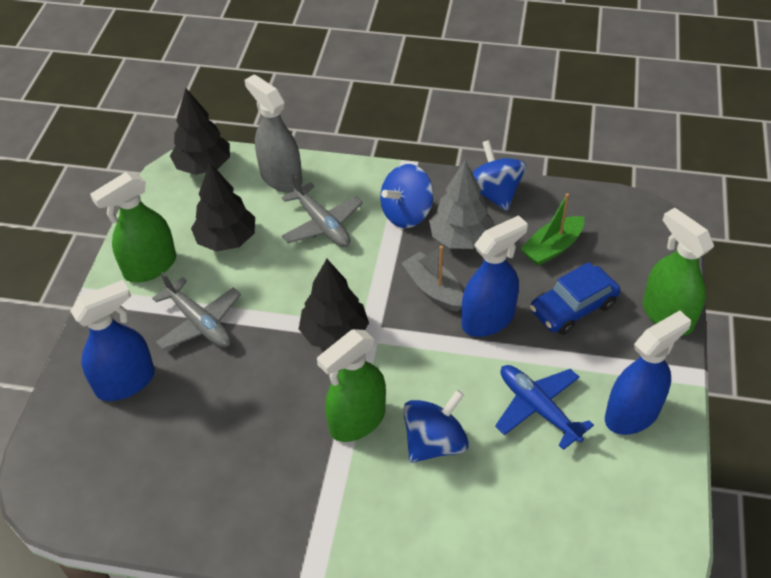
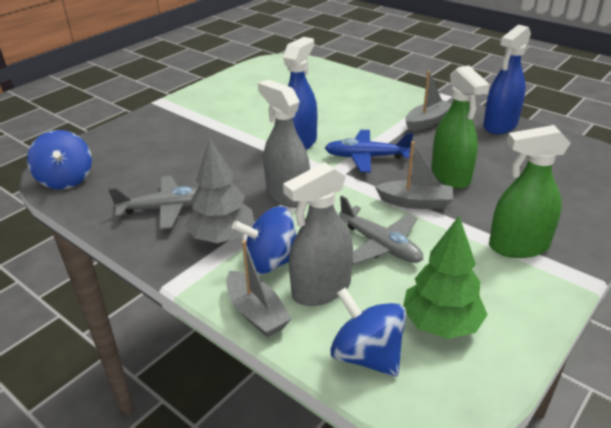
black tree: 3 -> 0
blue car: 1 -> 0
blue spray bottle: 3 -> 2
green boat: 1 -> 0
green spray bottle: 3 -> 2
green tree: 0 -> 1
grey boat: 1 -> 3
grey spray bottle: 1 -> 2

